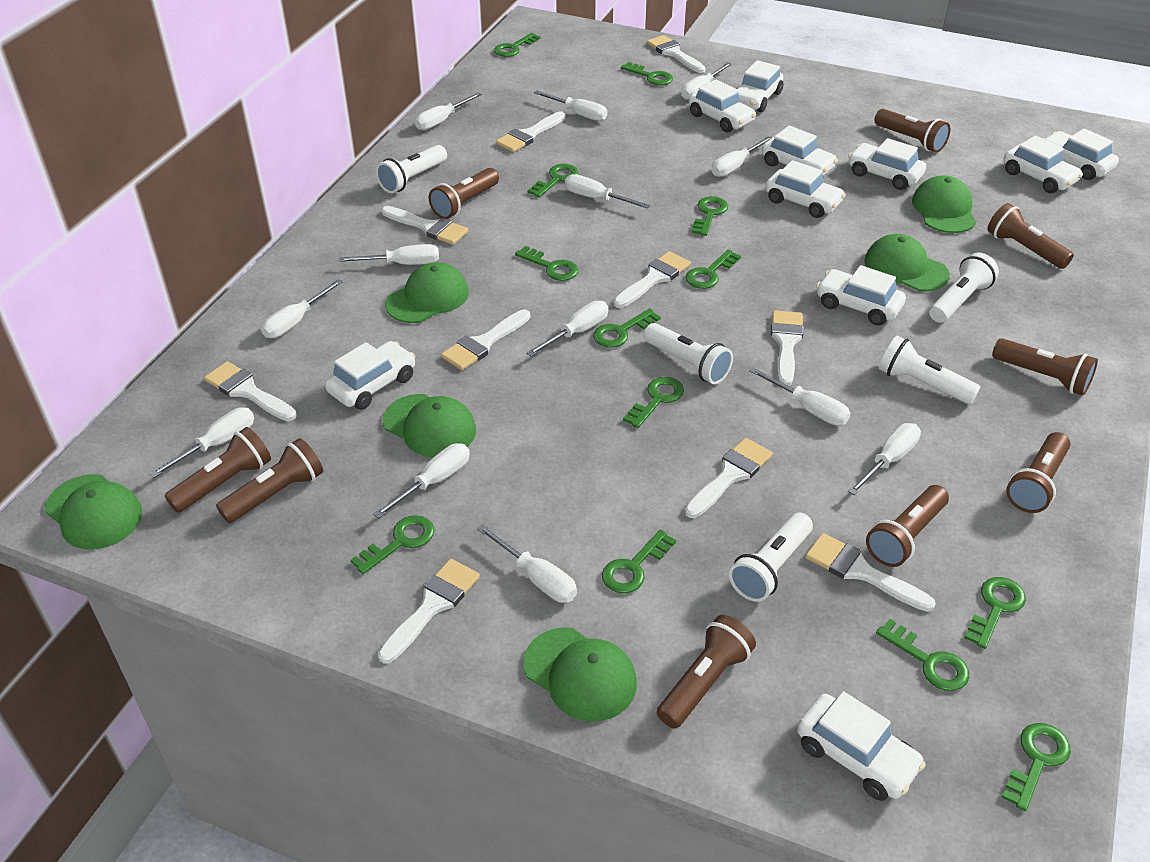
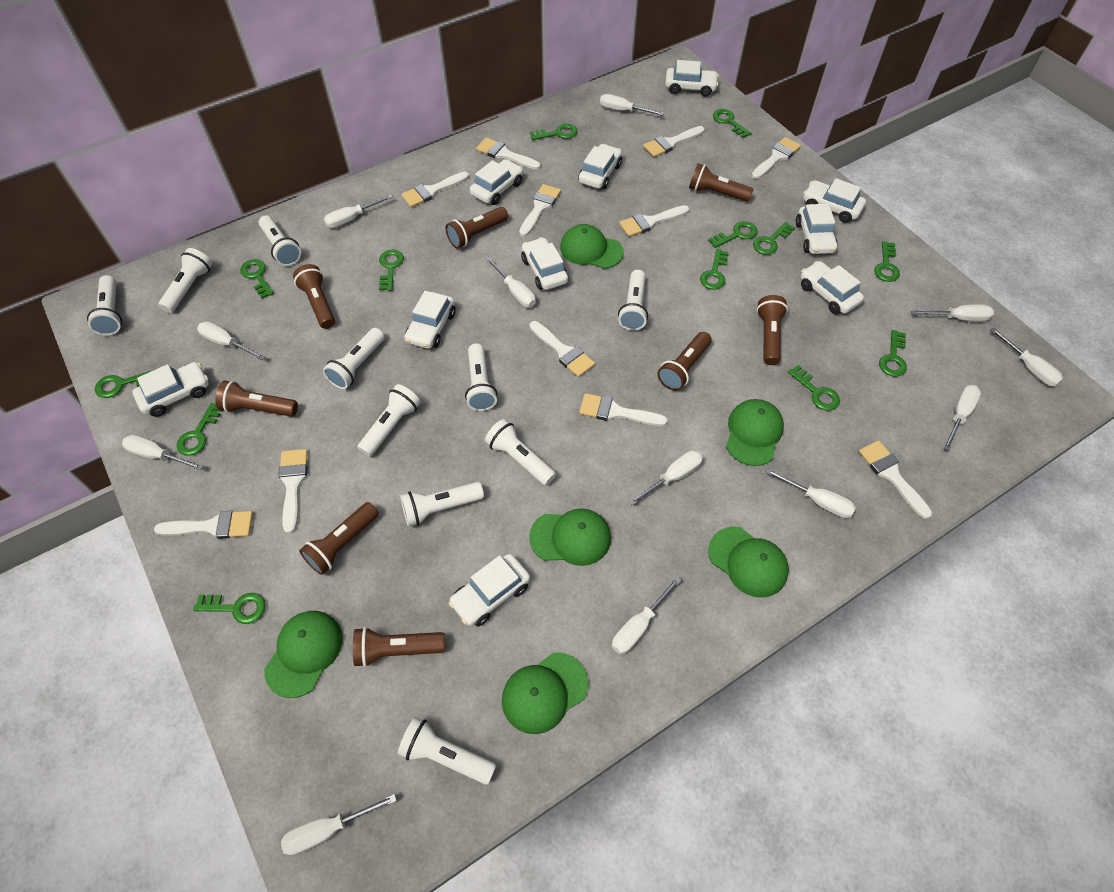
brown flashlight: 9 -> 8
white brush: 10 -> 11
white flashlight: 5 -> 10
white screwdriver: 13 -> 12

